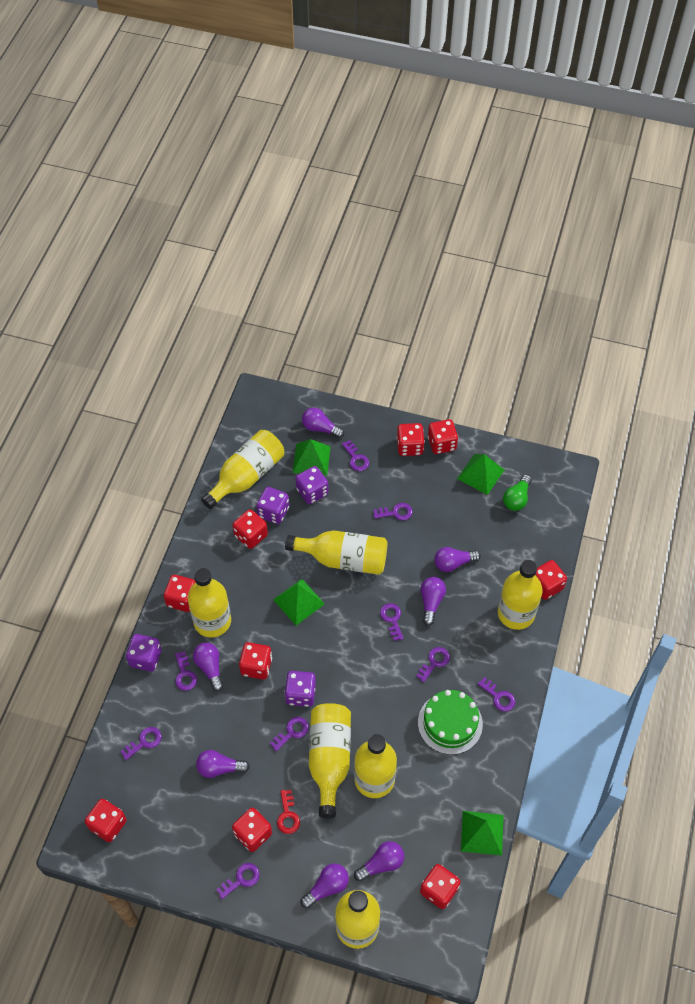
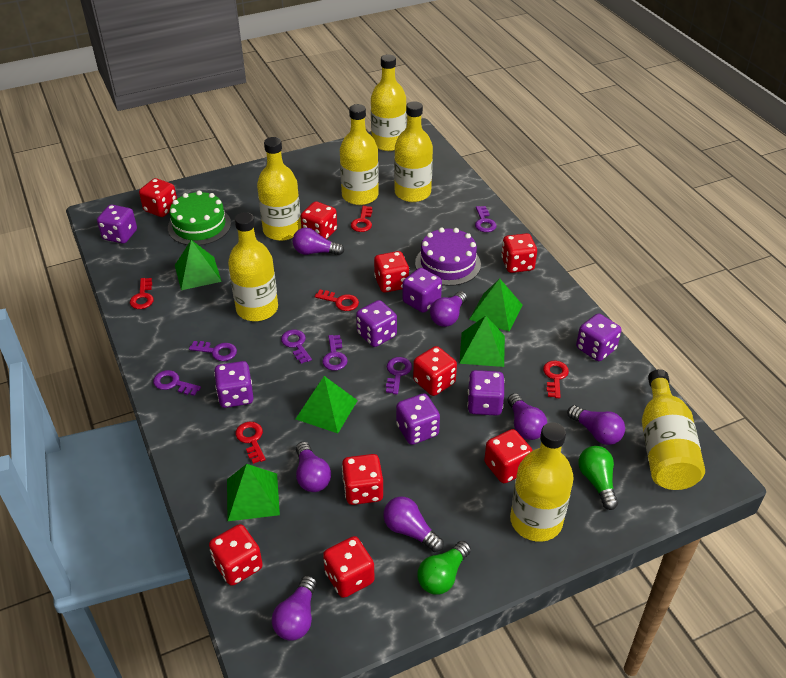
green light bulb: 1 -> 2
green pyramid: 4 -> 5
purple cake: 0 -> 1
purple dice: 4 -> 7
purple key: 9 -> 6
red key: 1 -> 5

